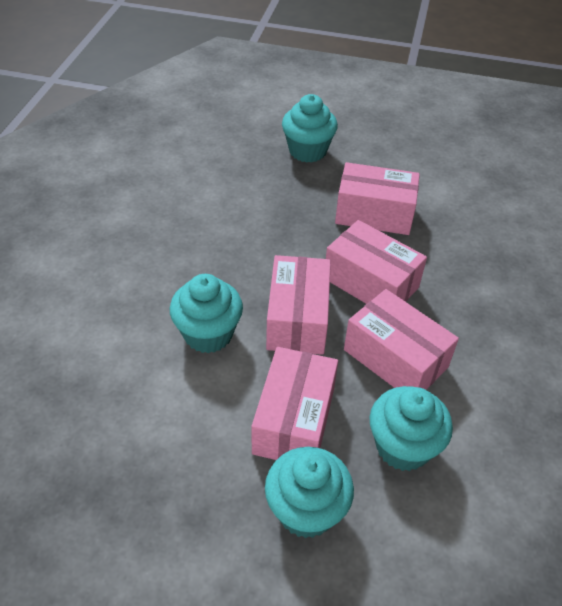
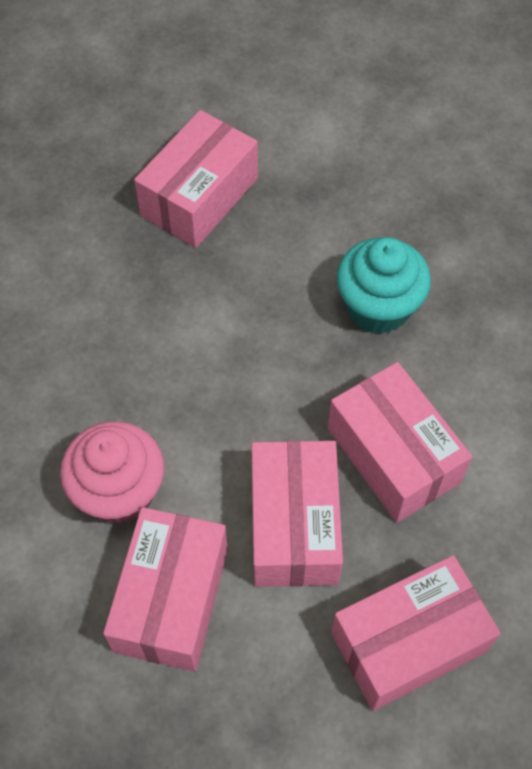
pink cupcake: 0 -> 1
turquoise cupcake: 4 -> 1

